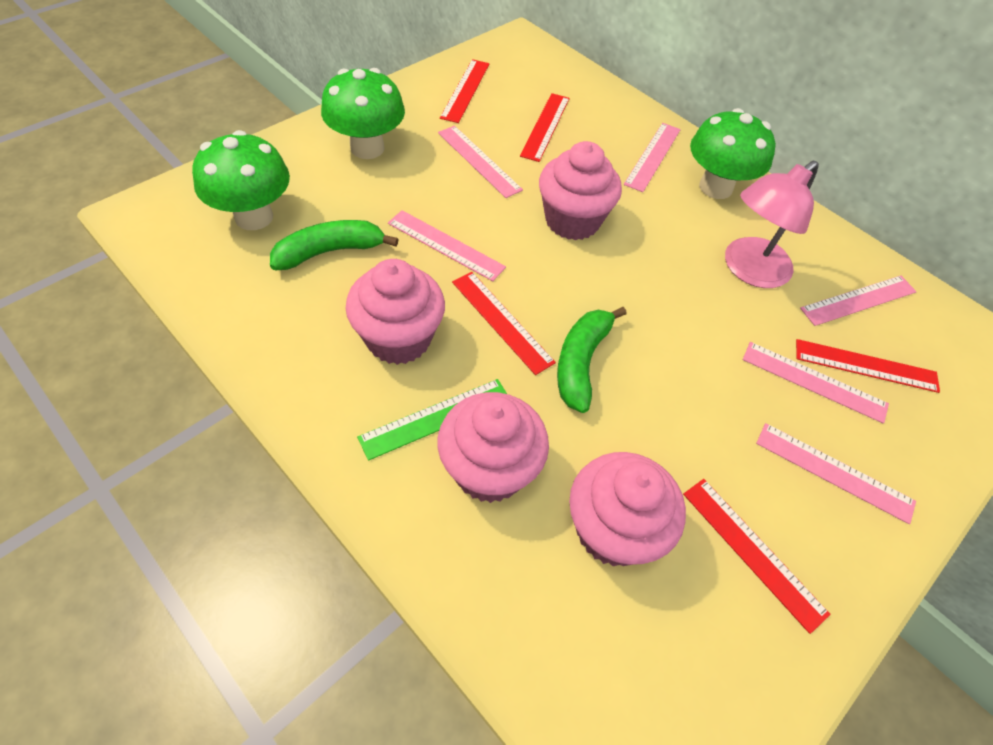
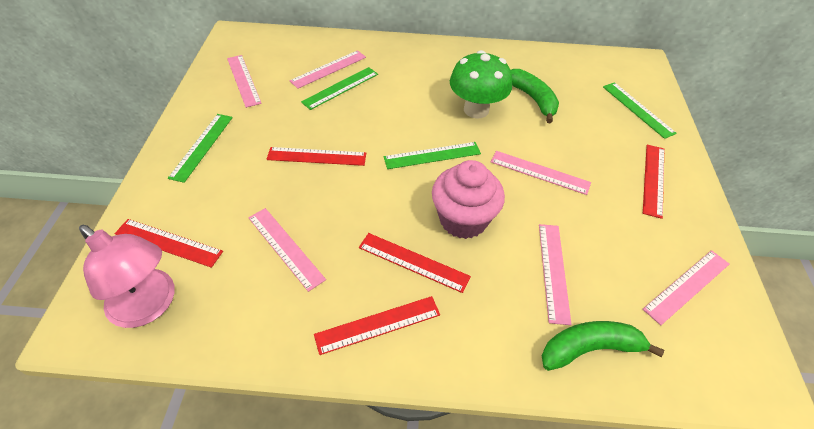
green mushroom: 3 -> 1
green ruler: 1 -> 4
pink cupcake: 4 -> 1

